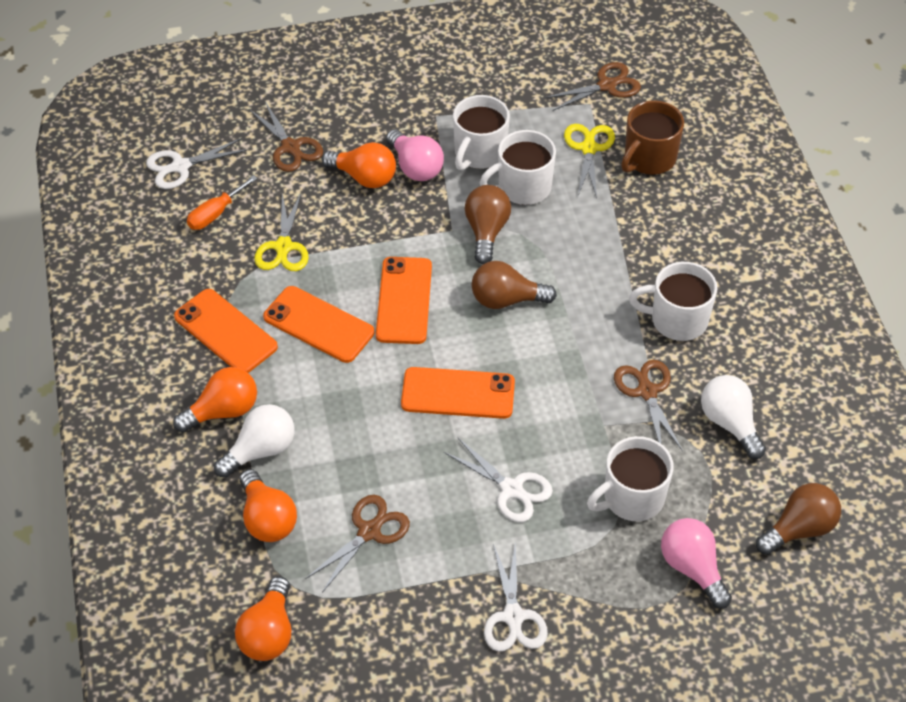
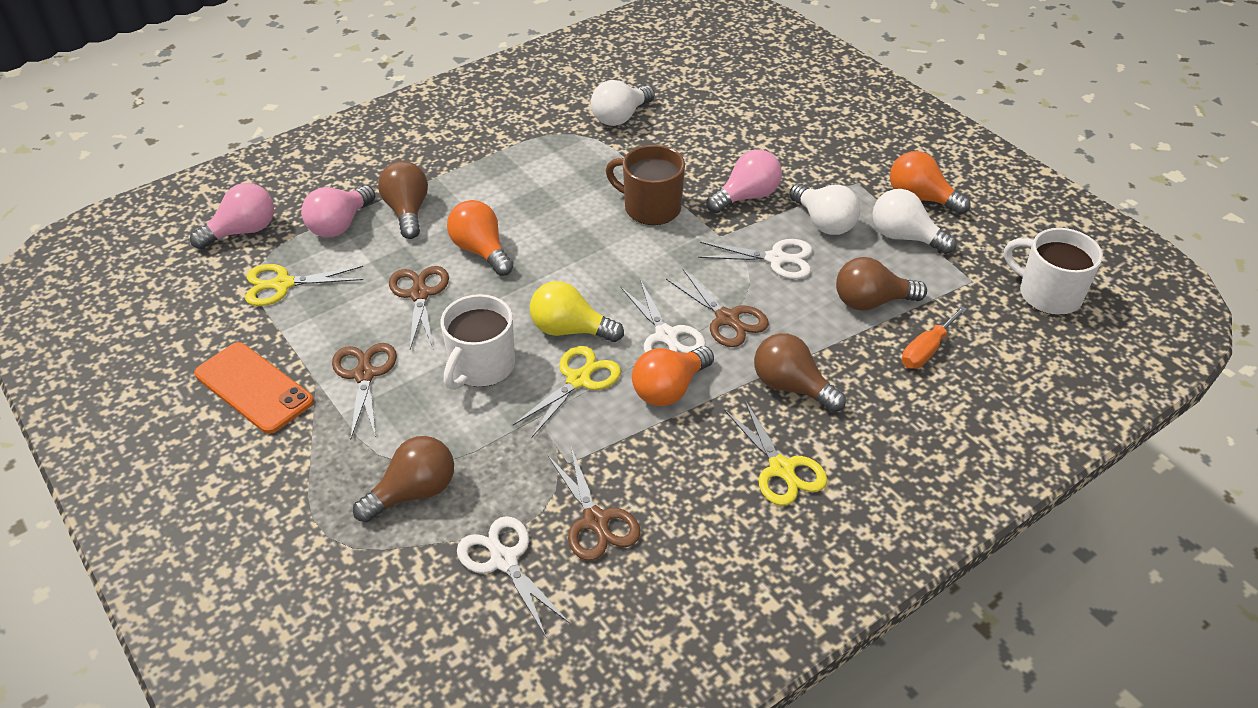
brown light bulb: 3 -> 4
orange light bulb: 4 -> 3
orange phone: 4 -> 1
pink light bulb: 2 -> 3
white light bulb: 2 -> 3
white mug: 4 -> 2
yellow light bulb: 0 -> 1
yellow scissors: 2 -> 3

